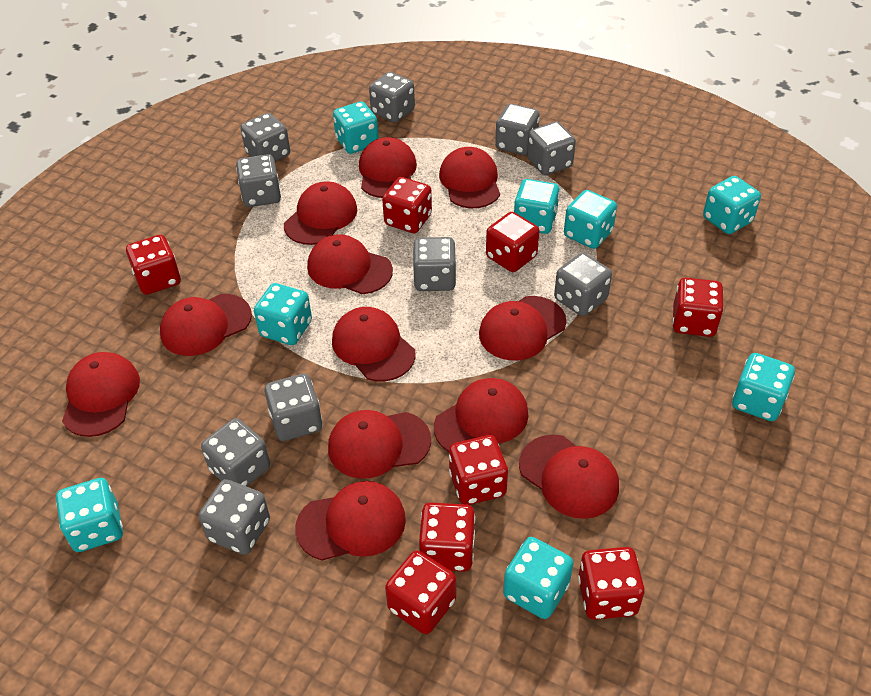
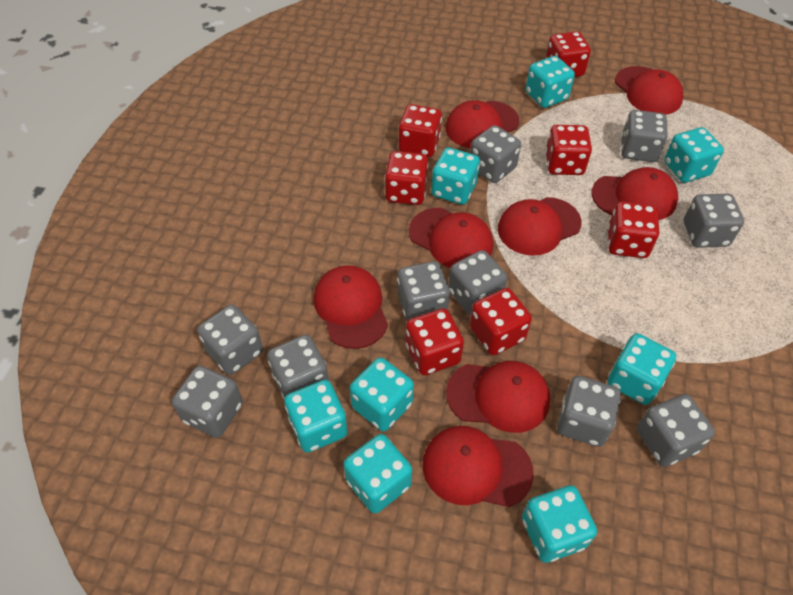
red cap: 12 -> 8
red dice: 8 -> 7

